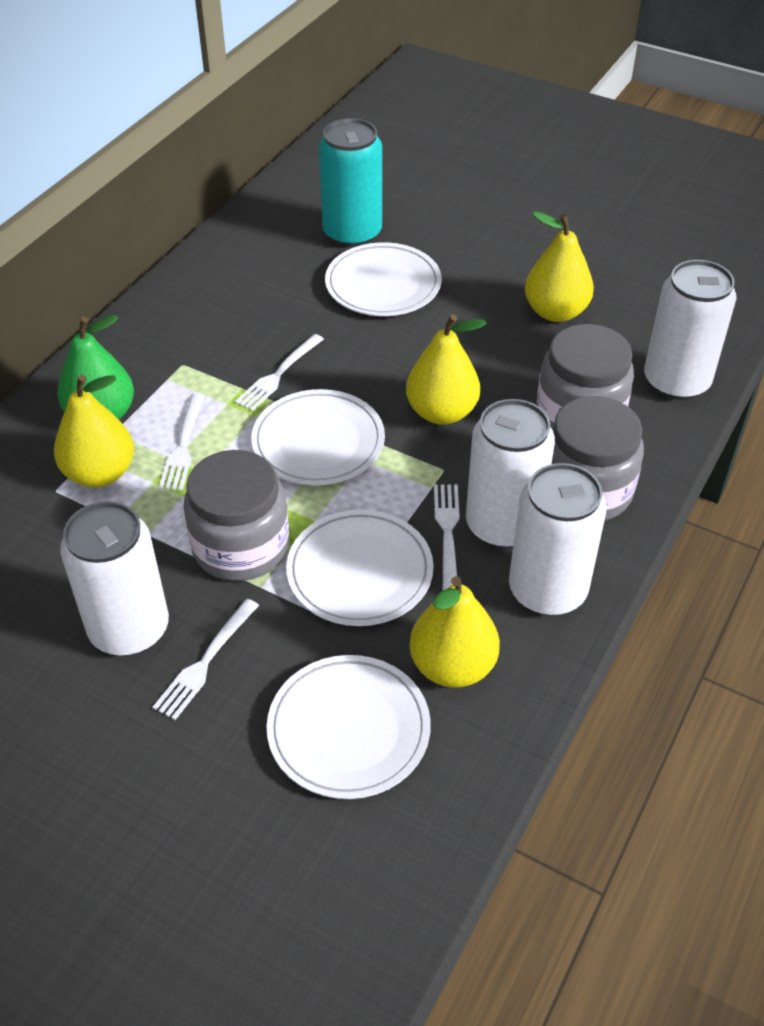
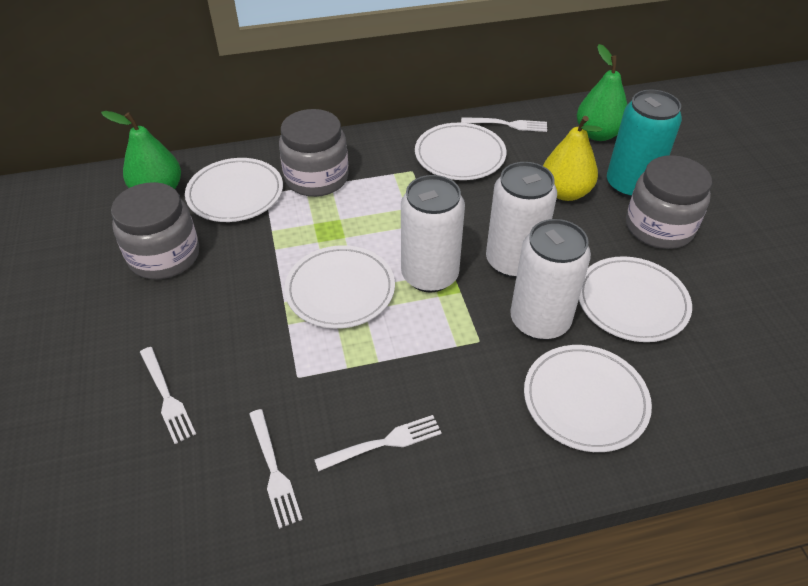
green pear: 1 -> 2
white can: 4 -> 3
white plate: 4 -> 5
yellow pear: 4 -> 1

